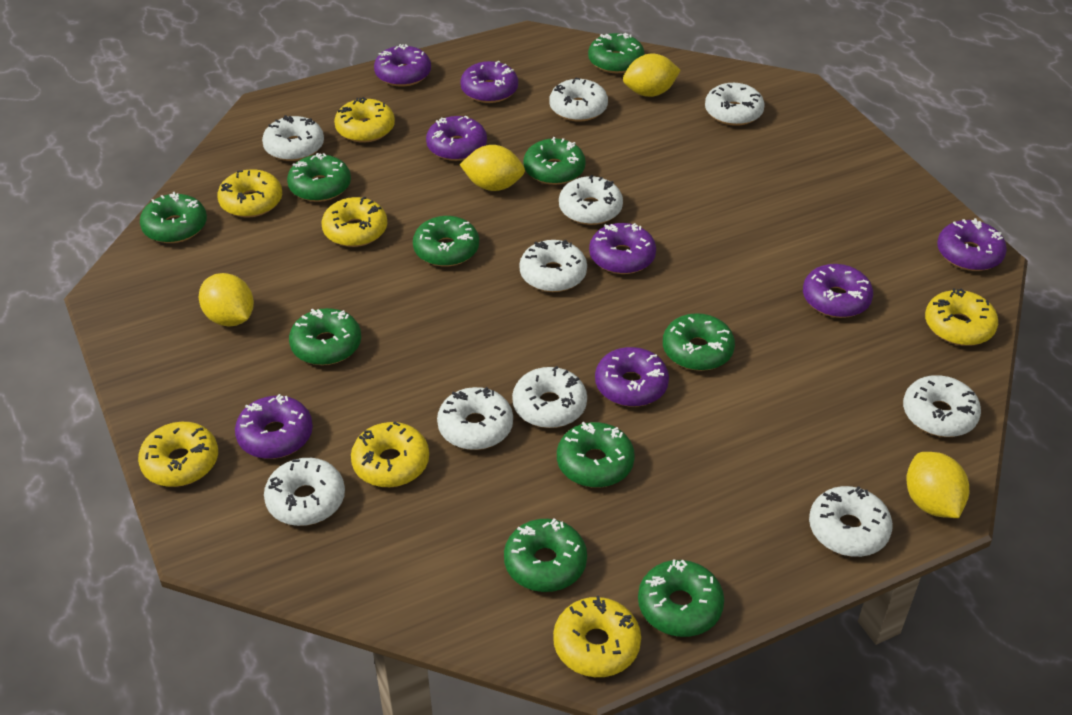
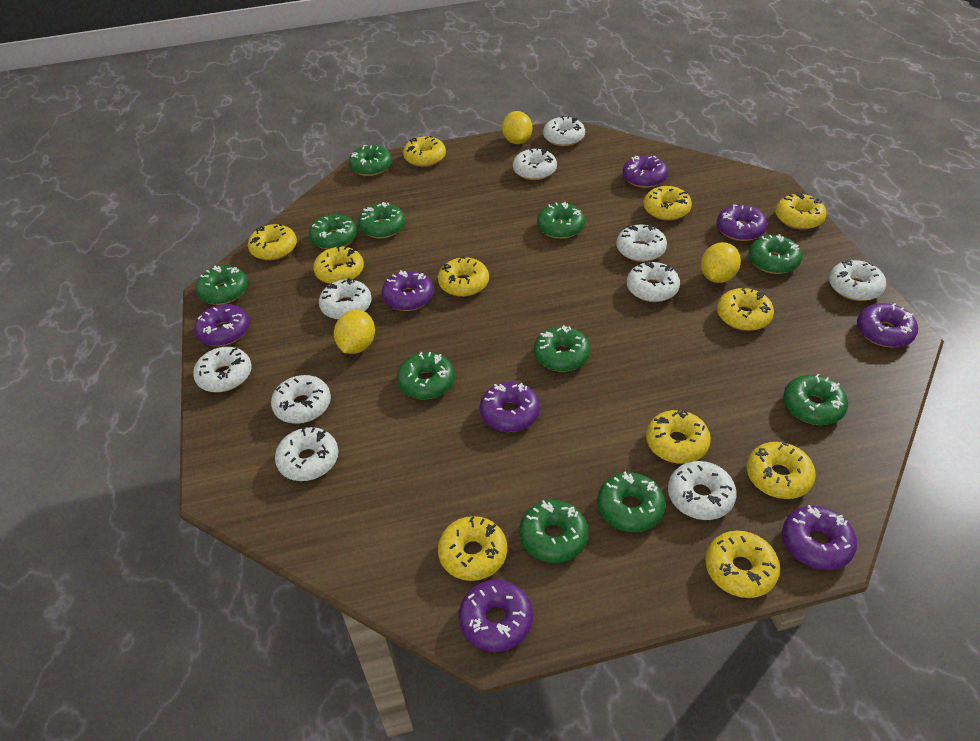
green donut: 10 -> 11
yellow donut: 7 -> 11
yellow lemon: 4 -> 3

